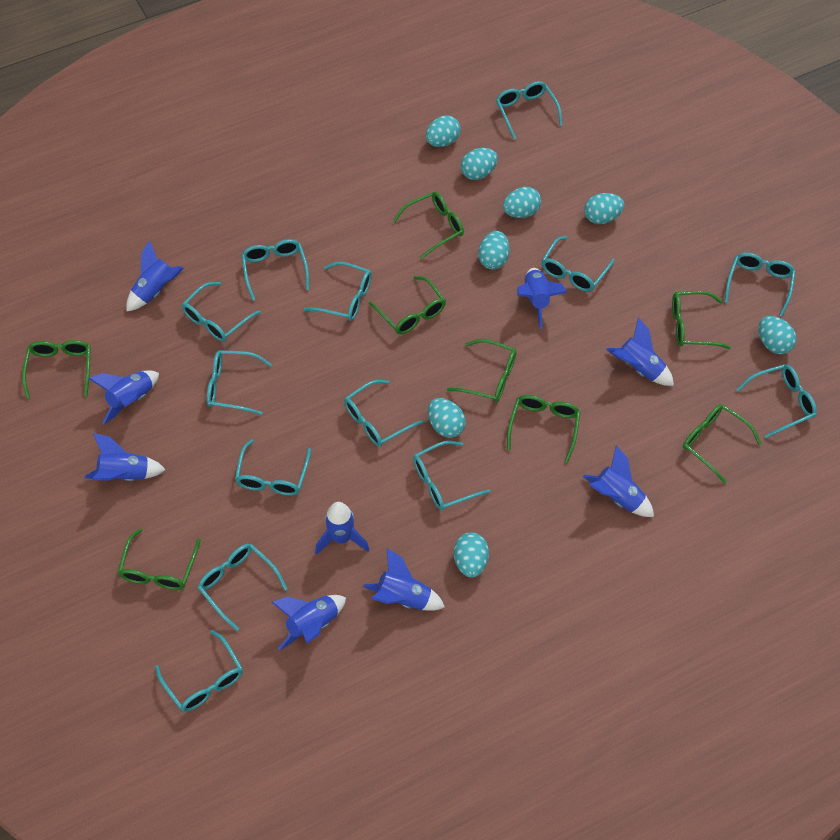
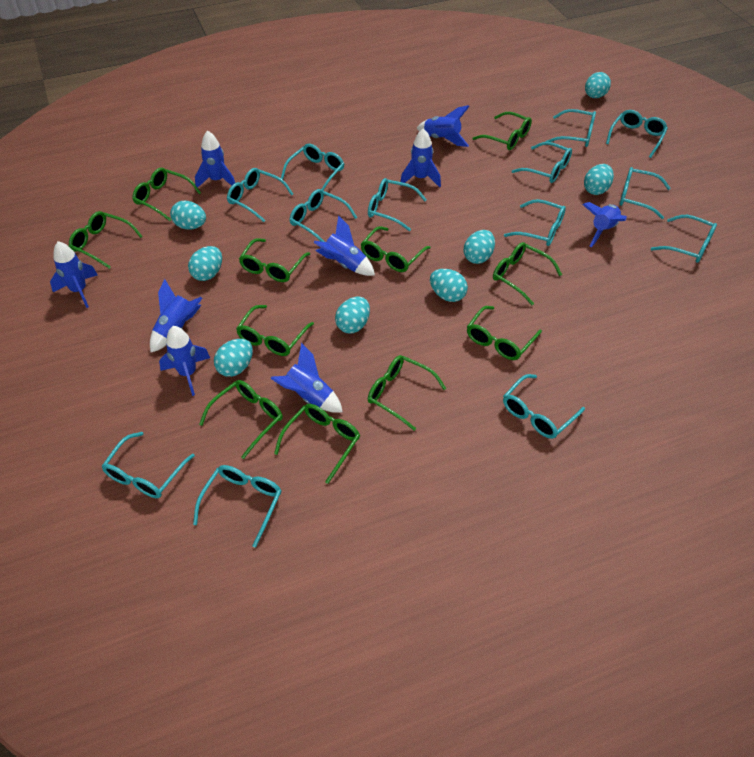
green glasses: 8 -> 11

